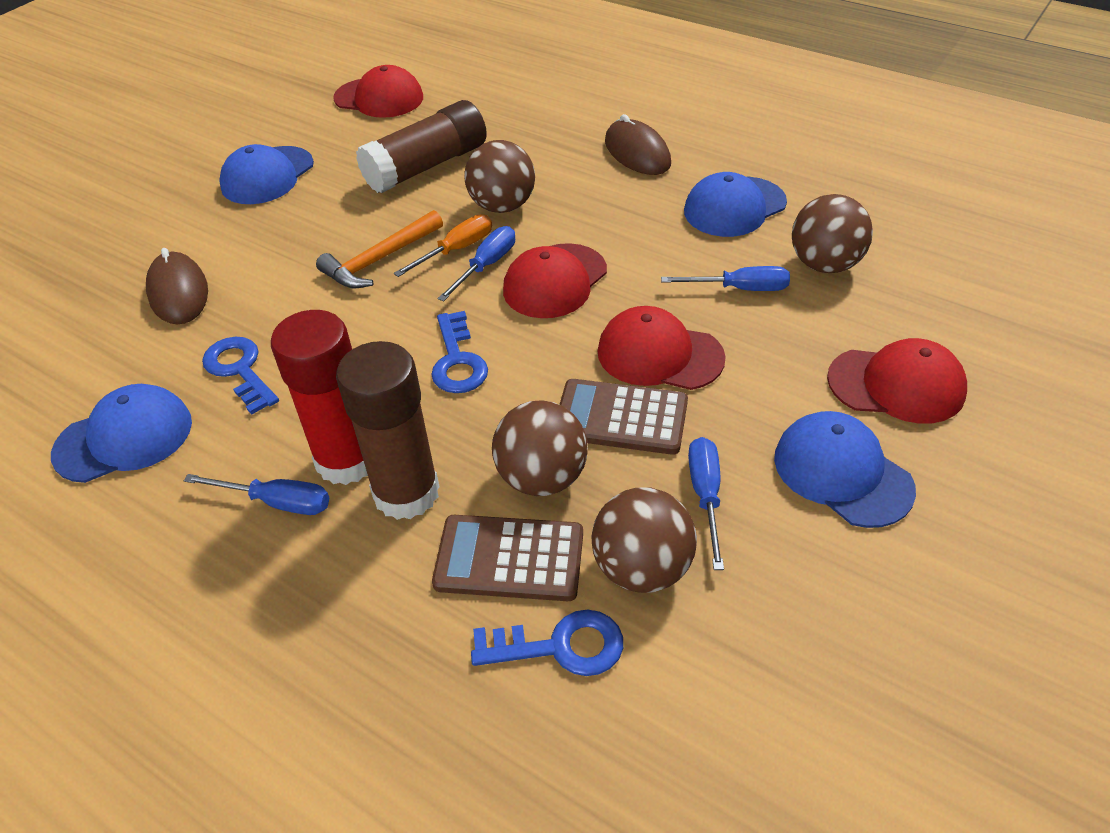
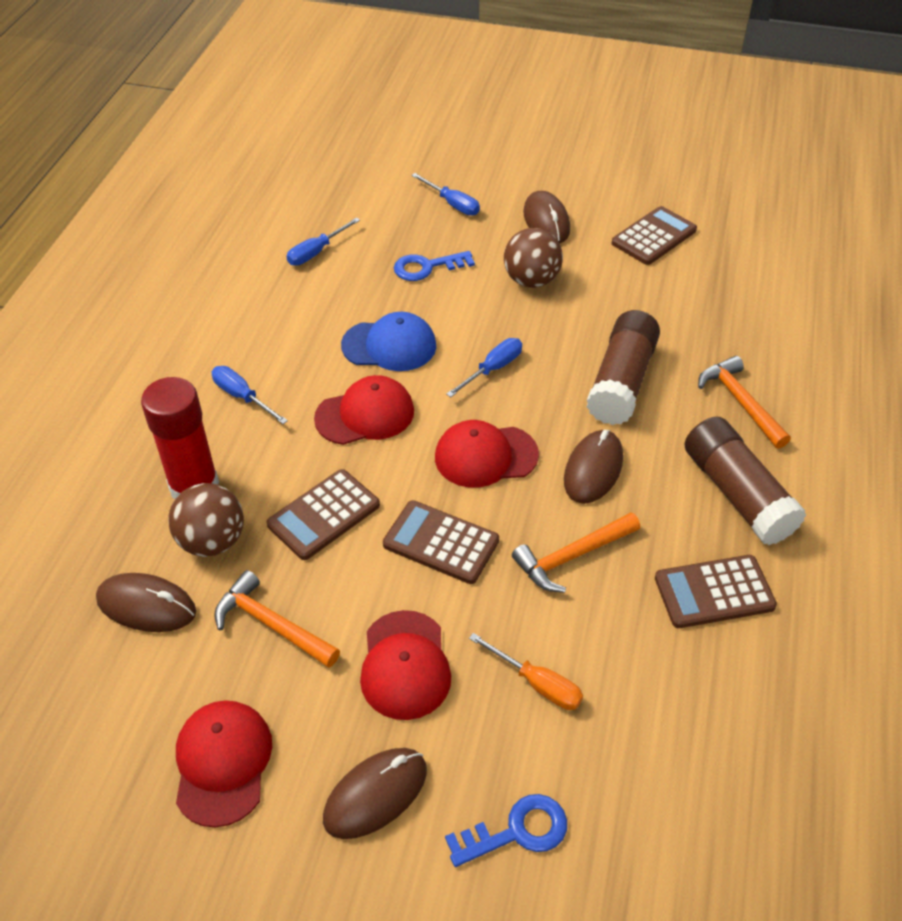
blue cap: 4 -> 1
blue key: 3 -> 2
brown ball: 4 -> 2
brown calculator: 2 -> 4
brown mouse: 2 -> 4
orange hammer: 1 -> 3

